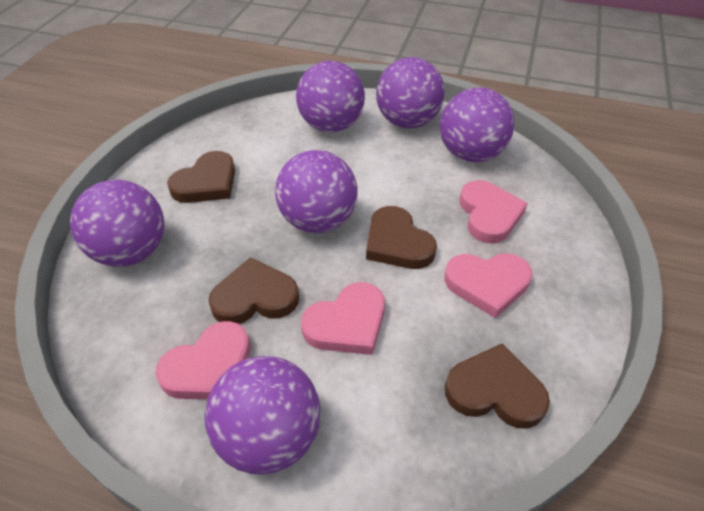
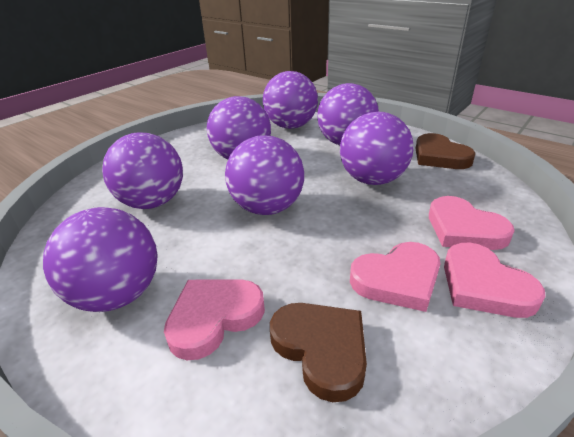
brown heart: 4 -> 2
purple ball: 6 -> 7

